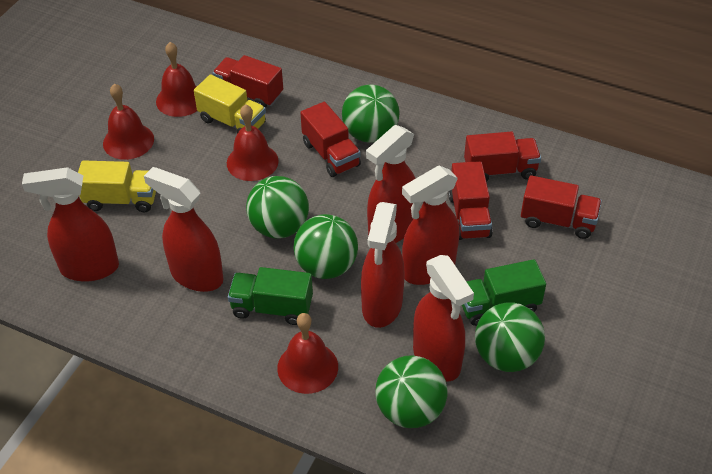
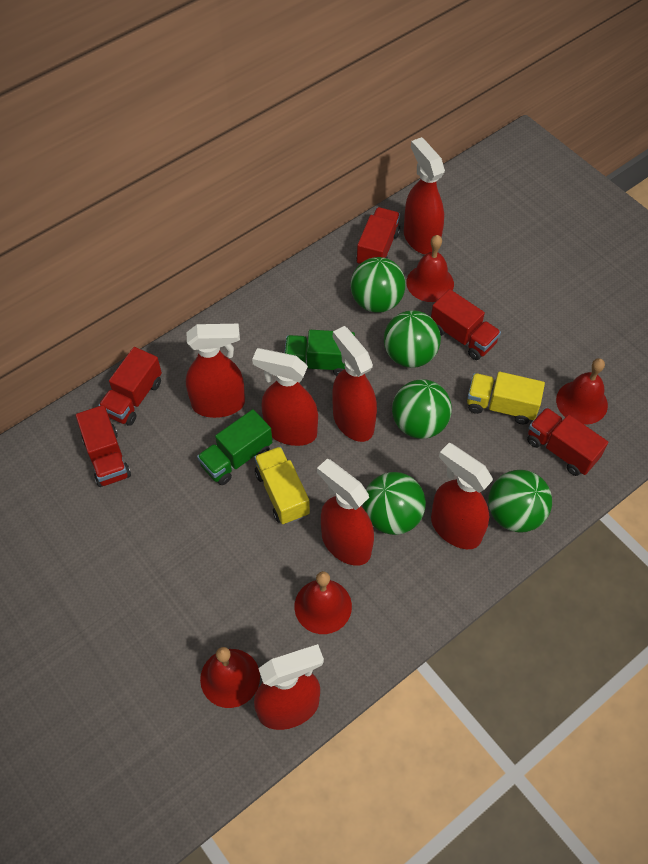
red spray bottle: 6 -> 7

